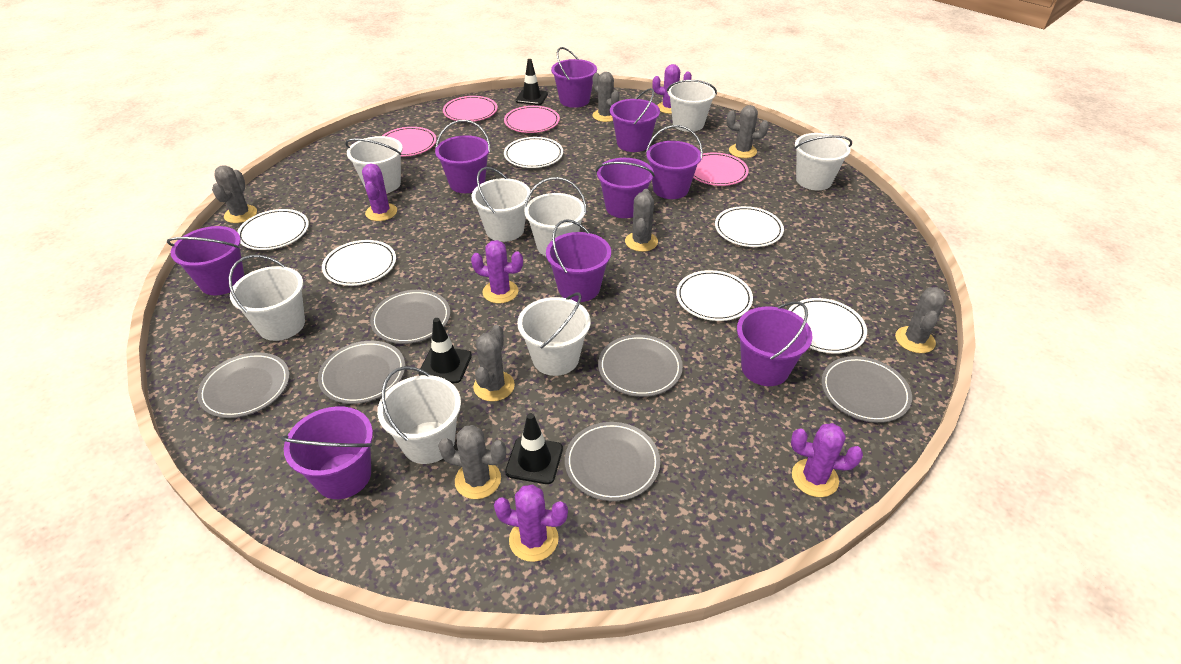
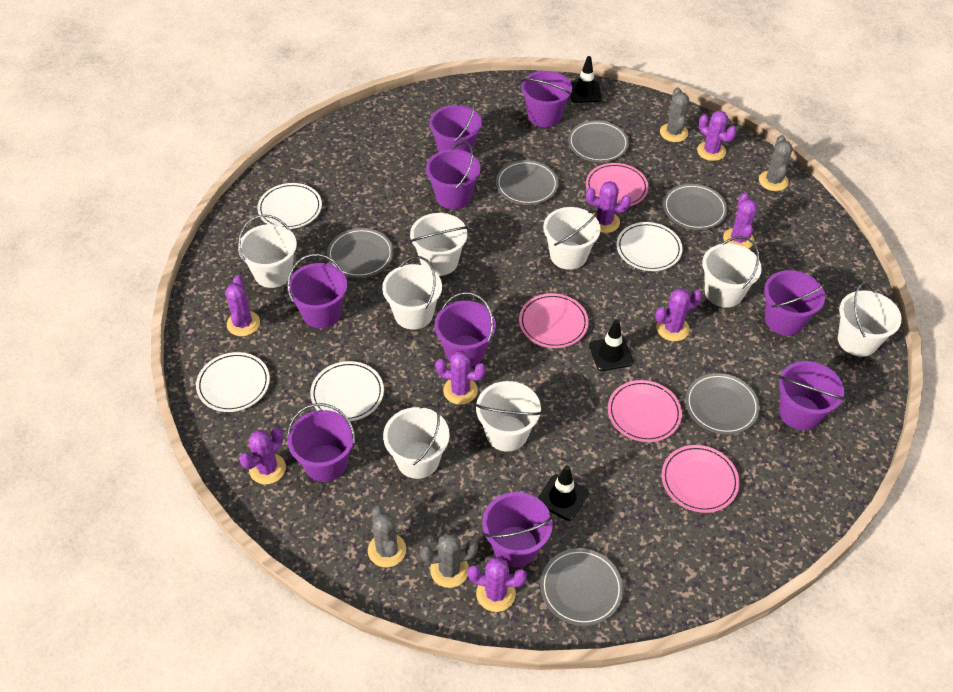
grey cactus: 7 -> 4
purple cactus: 5 -> 8
white plate: 6 -> 4

